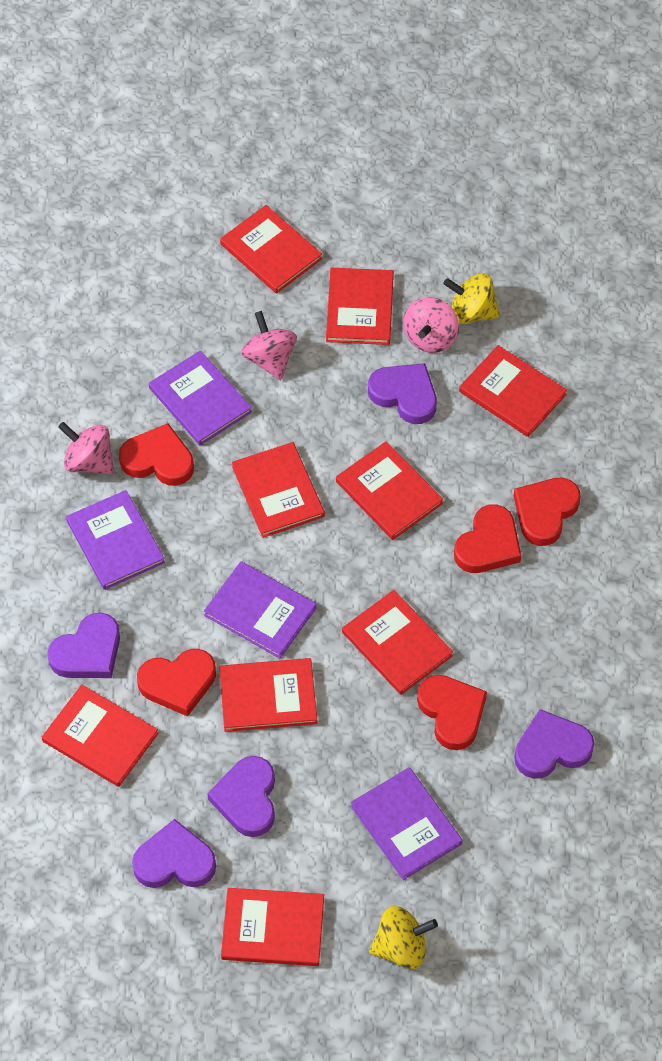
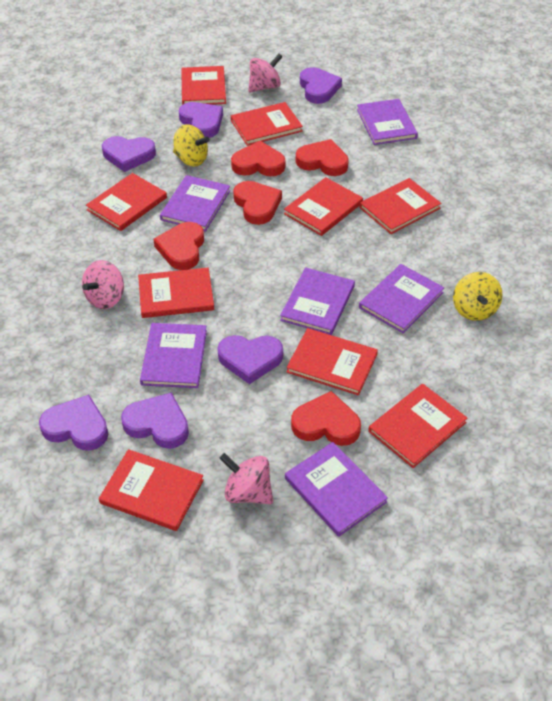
purple book: 4 -> 6
purple heart: 5 -> 6

